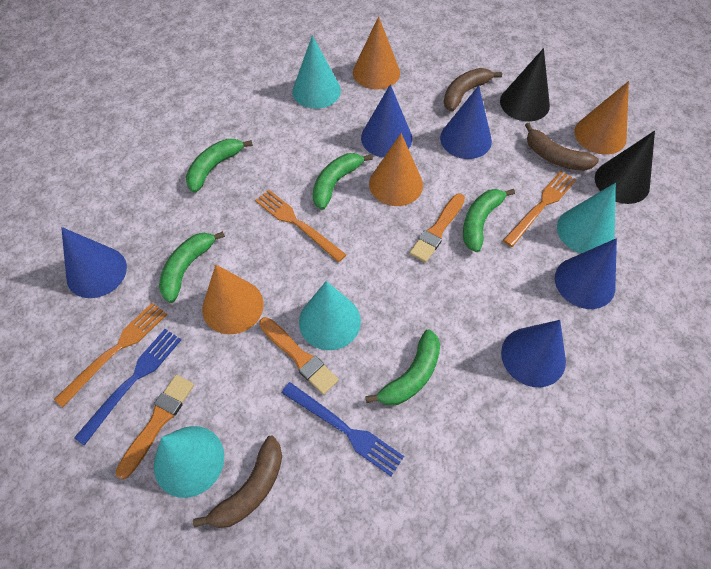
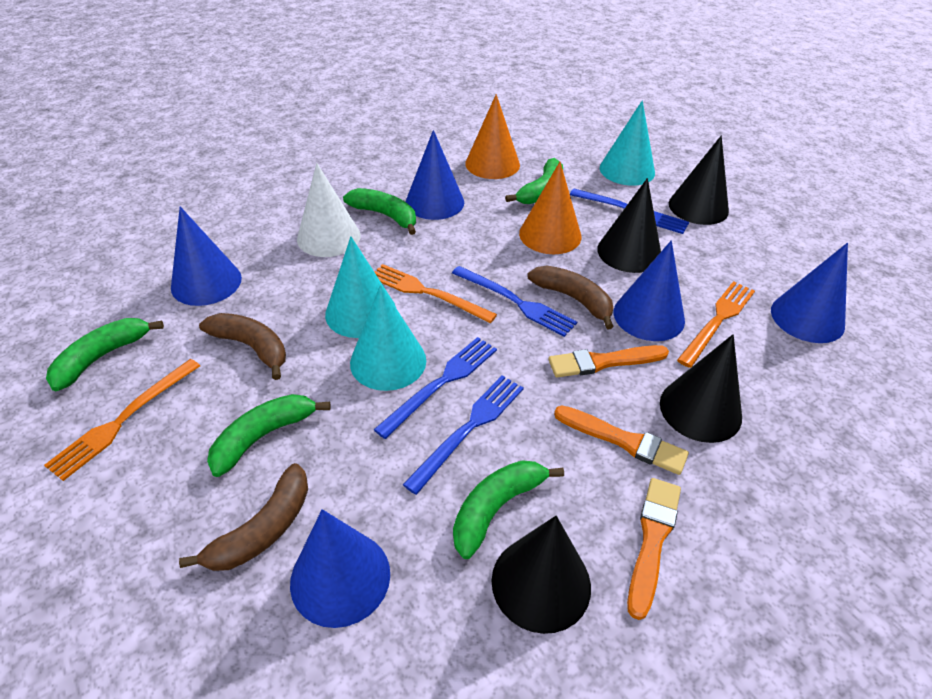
black cone: 2 -> 4
blue fork: 2 -> 4
orange cone: 4 -> 2
turquoise cone: 4 -> 3
white cone: 0 -> 1

